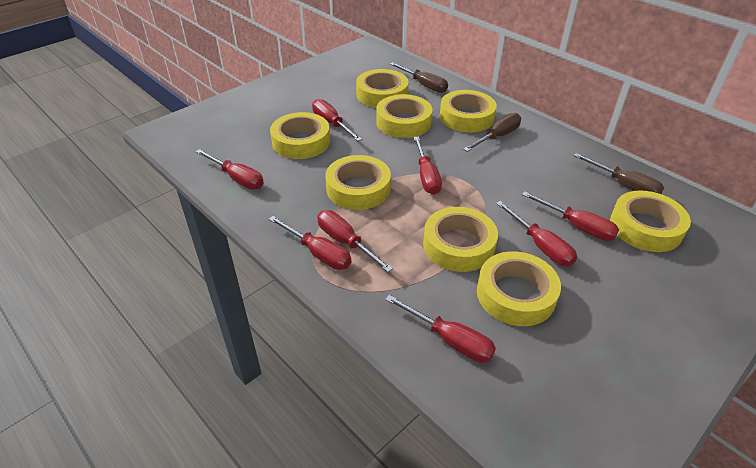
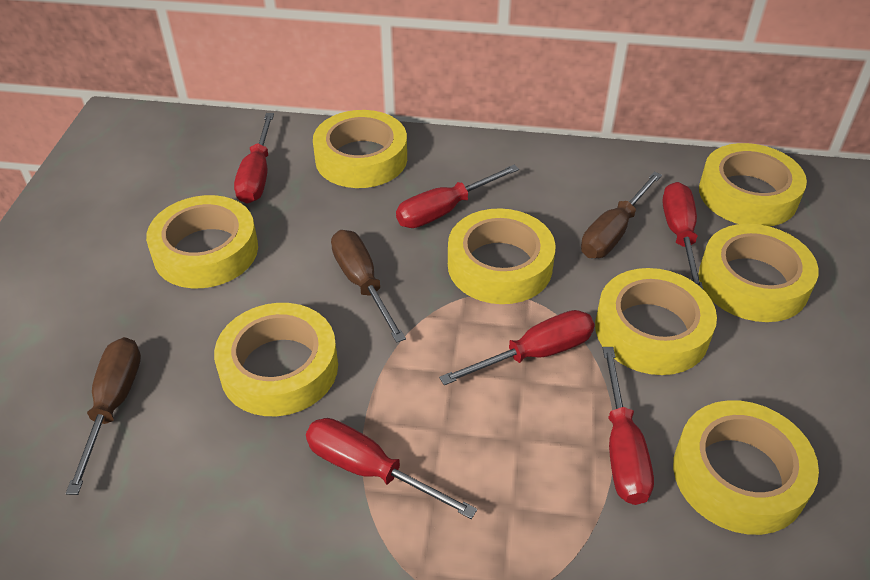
red screwdriver: 8 -> 6

